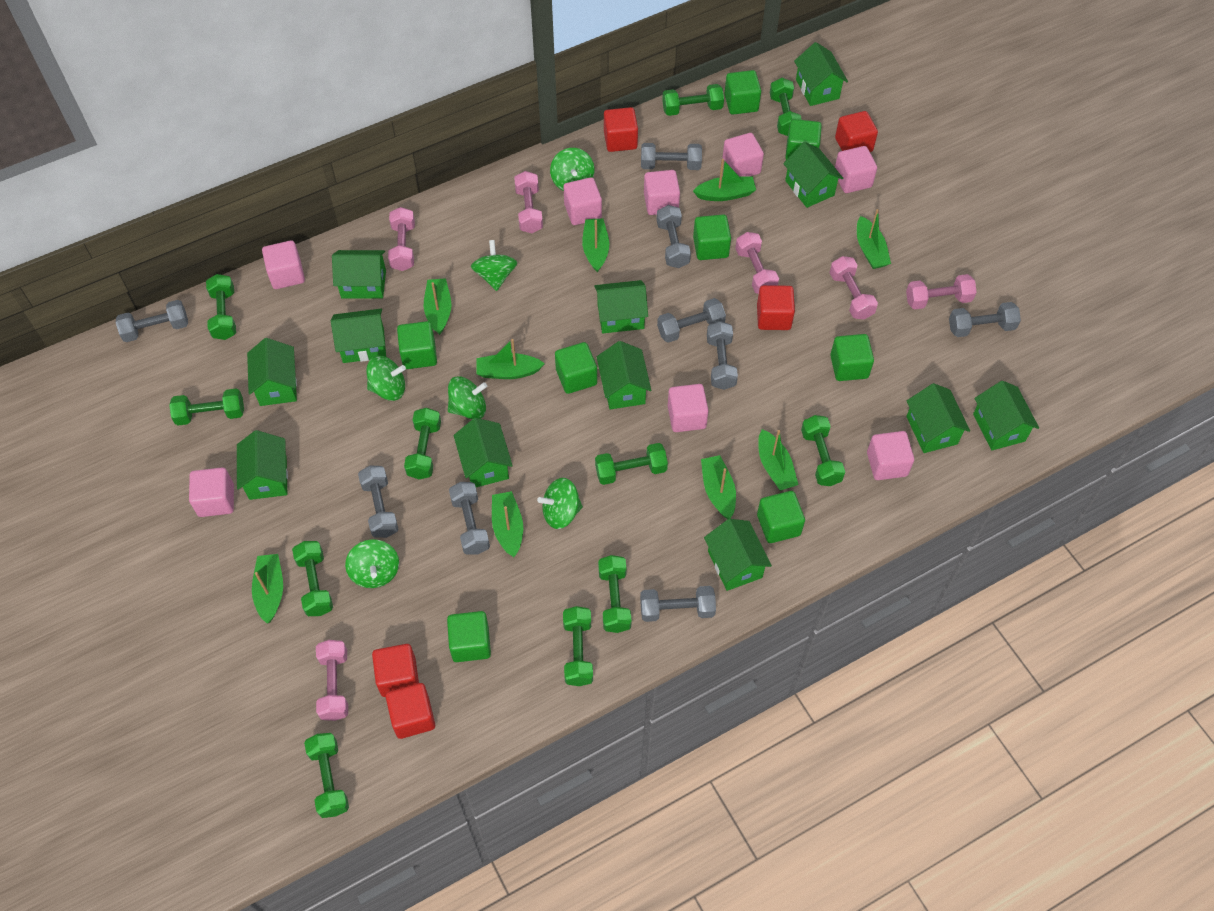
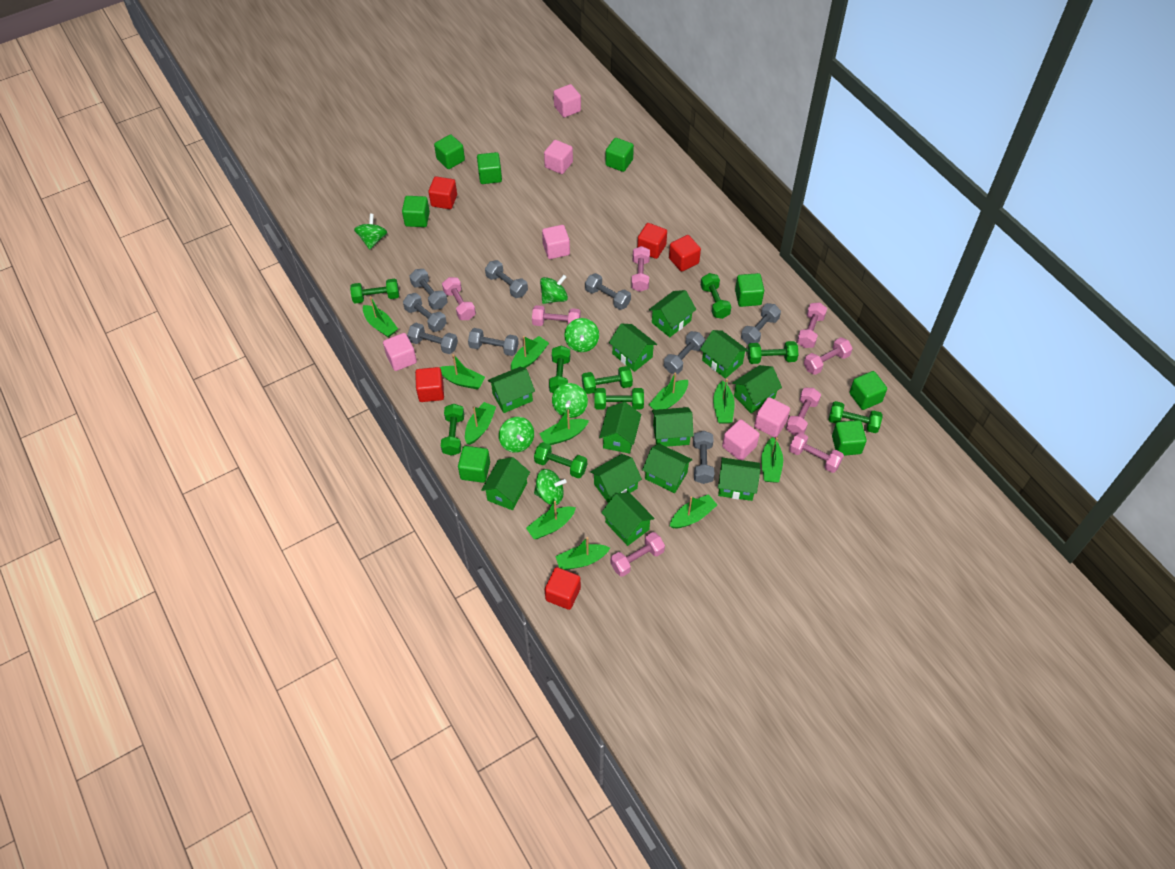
green boat: 9 -> 11
green dumbbell: 11 -> 9
pink cube: 8 -> 6
pink dumbbell: 6 -> 8

